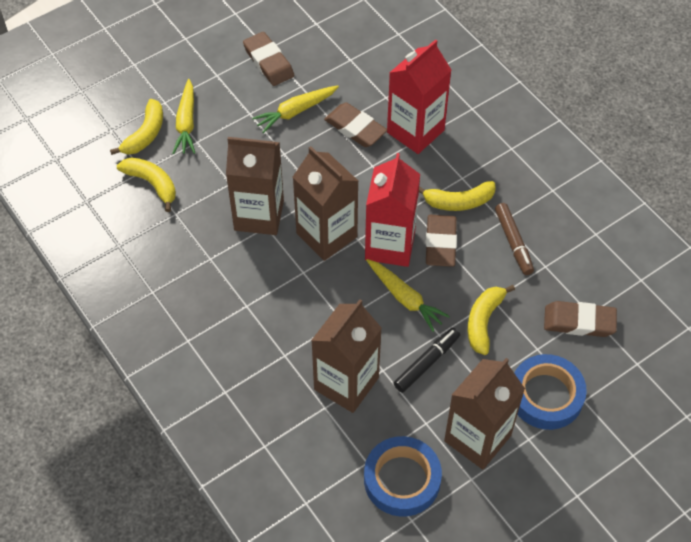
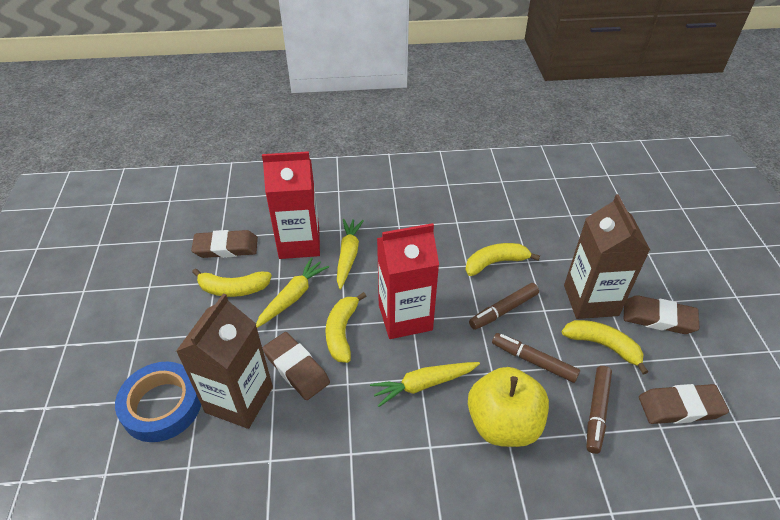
black marker: 1 -> 0
blue tape: 2 -> 1
brown carton: 4 -> 2
brown marker: 1 -> 3
yellow apple: 0 -> 1

